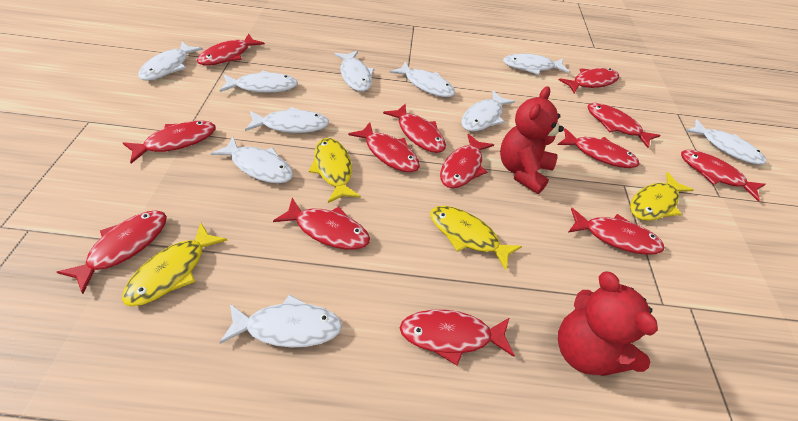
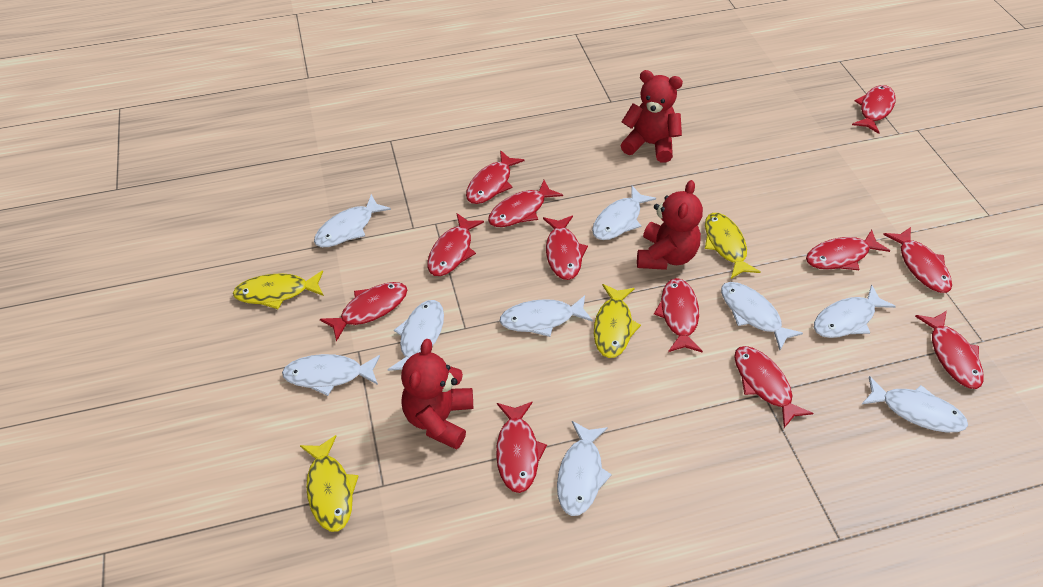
red fish: 13 -> 12
red teddy bear: 2 -> 3
white fish: 10 -> 9

